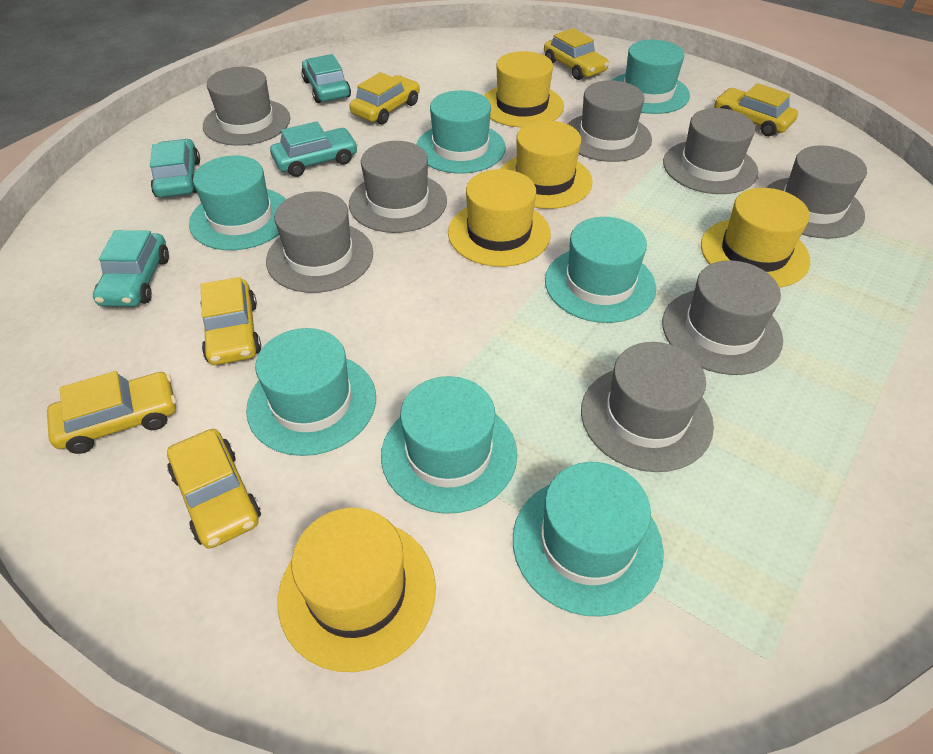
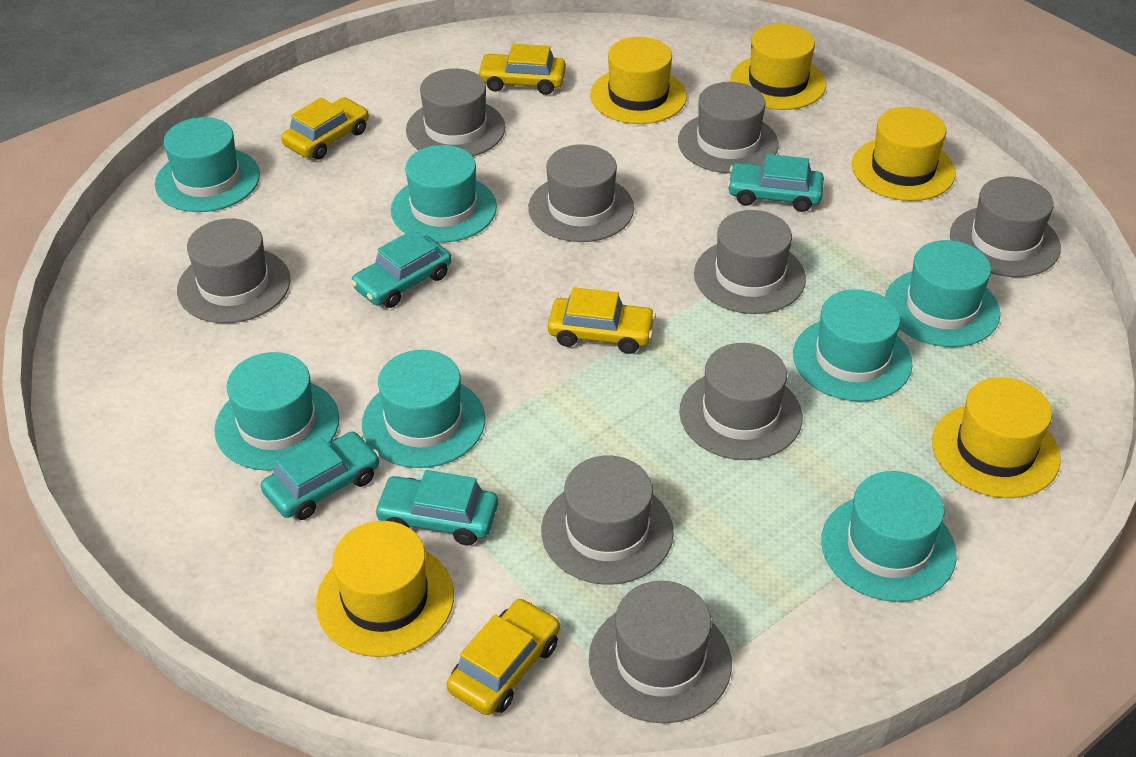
grey hat: 8 -> 9
yellow car: 6 -> 4

